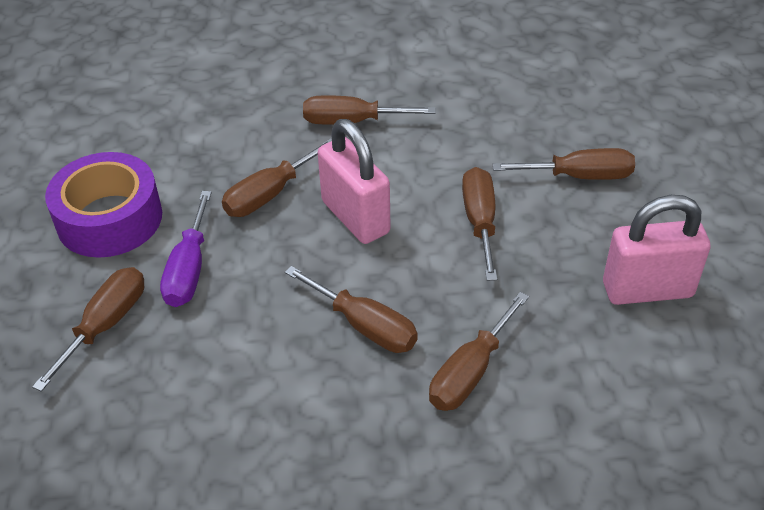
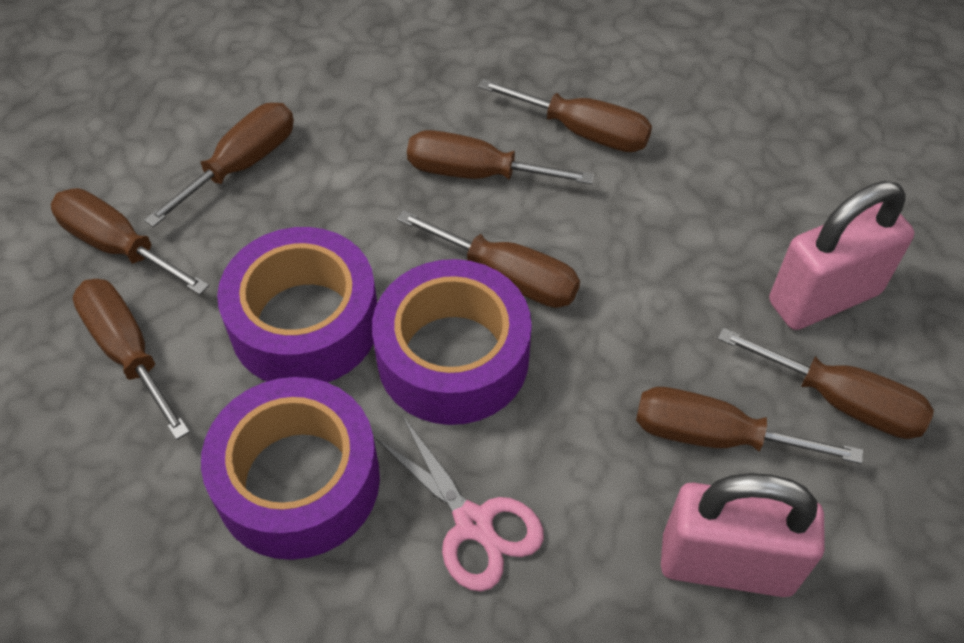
brown screwdriver: 7 -> 8
pink scissors: 0 -> 1
purple screwdriver: 1 -> 0
purple tape: 1 -> 3

